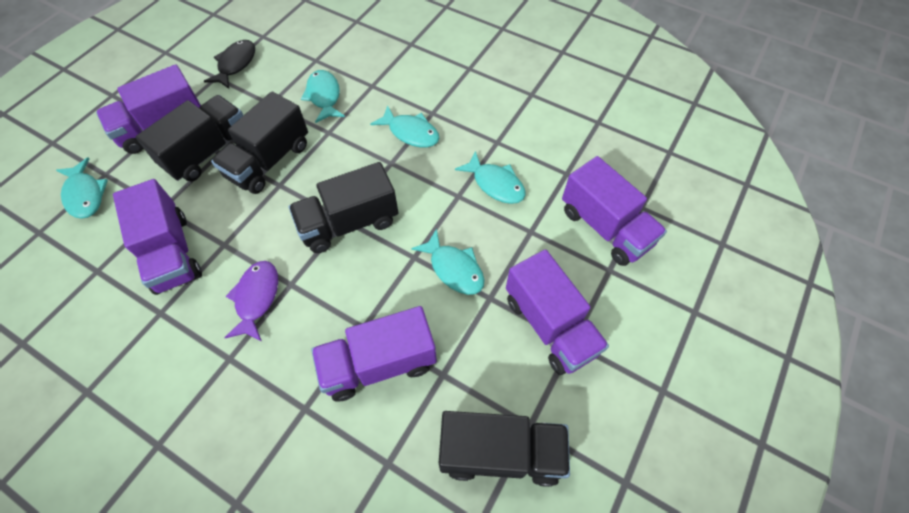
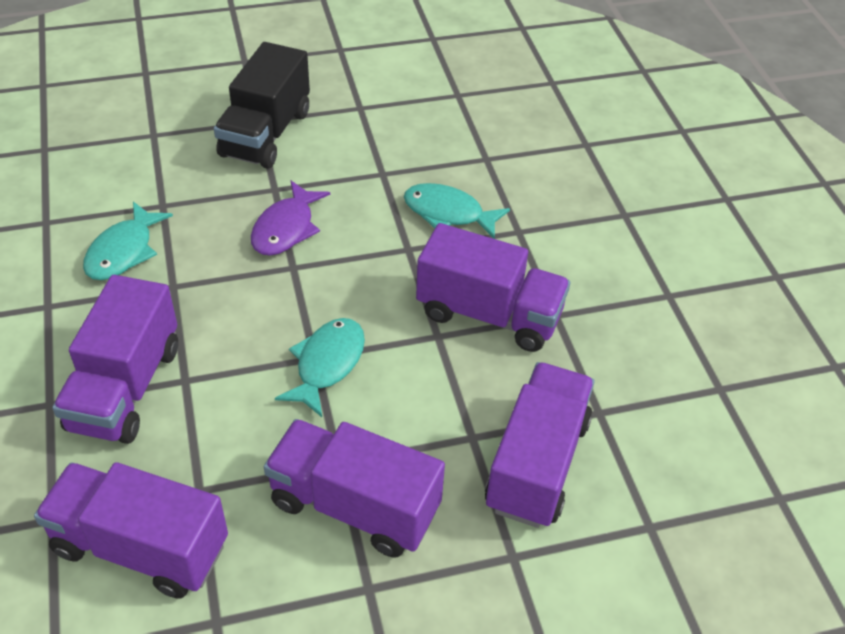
black fish: 1 -> 0
black truck: 4 -> 1
turquoise fish: 5 -> 3

